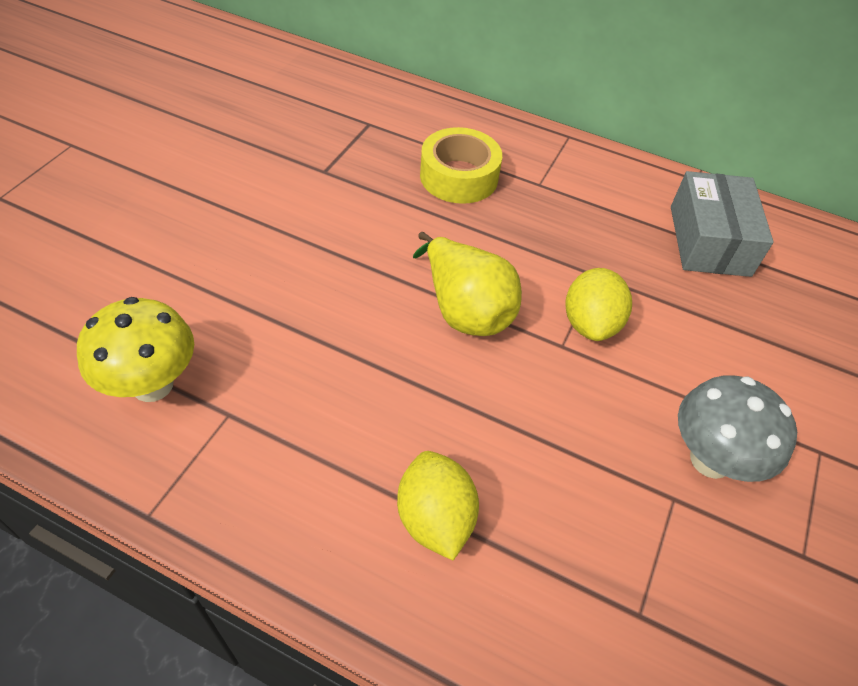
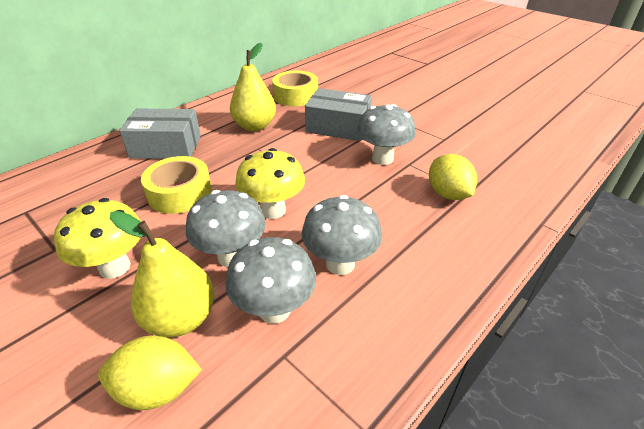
grey box: 1 -> 2
grey mushroom: 1 -> 4
yellow mushroom: 1 -> 2
yellow pear: 1 -> 2
yellow tape: 1 -> 2

